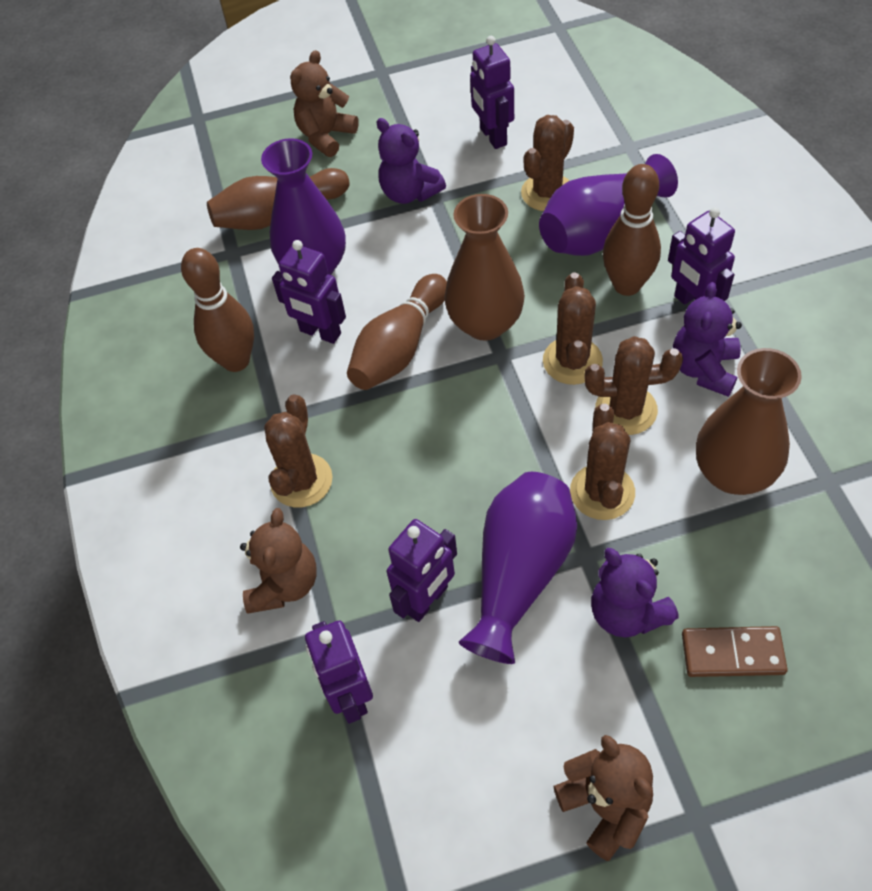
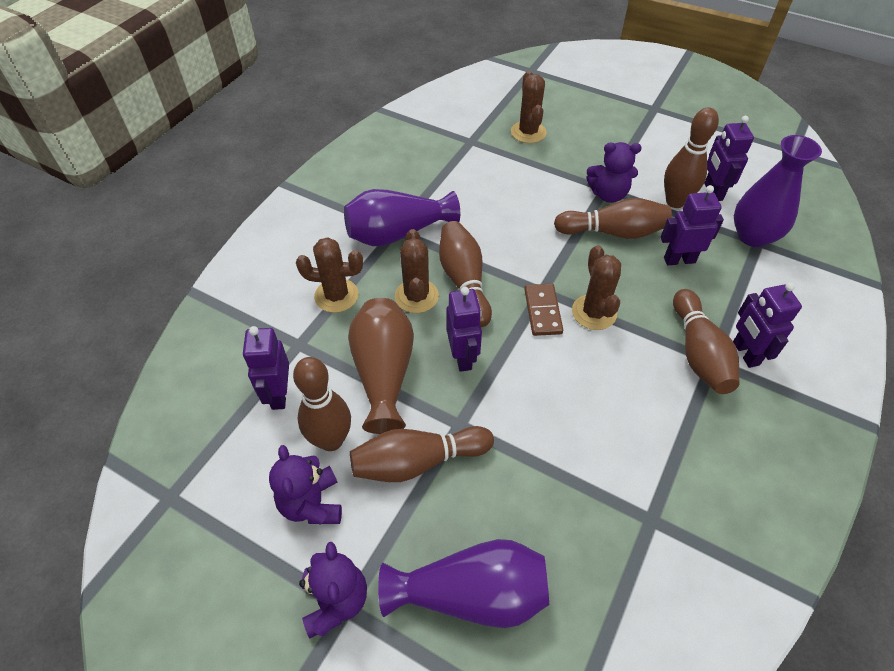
brown bowling pin: 4 -> 6
brown cactus: 5 -> 4
brown teddy bear: 3 -> 0
brown vase: 2 -> 1

